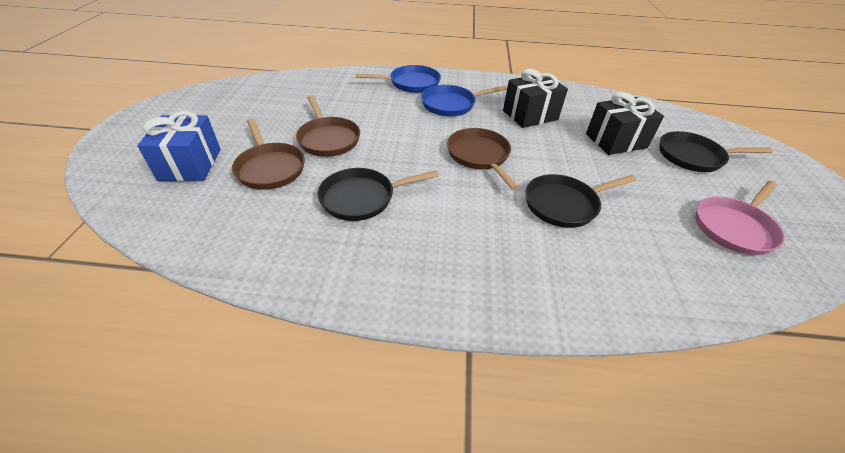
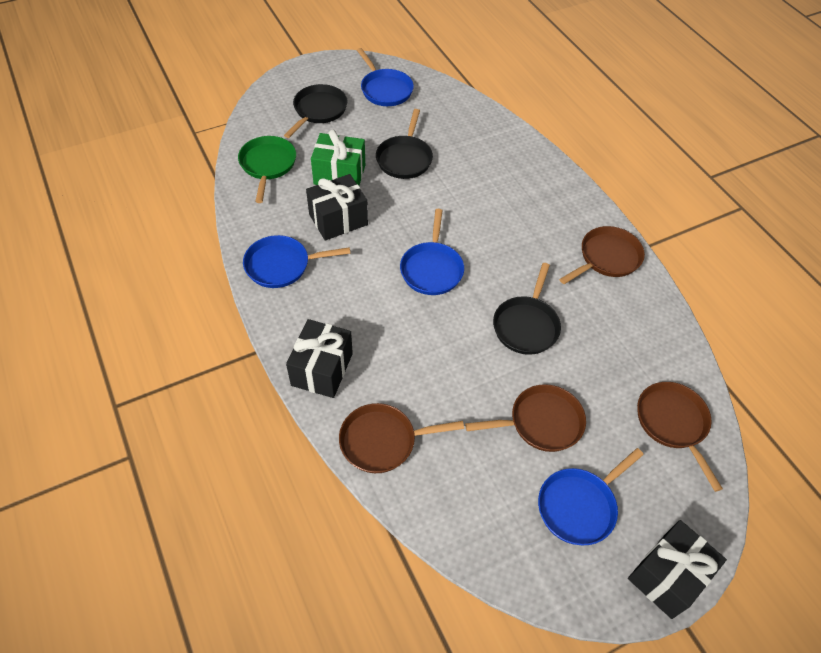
black gift: 2 -> 3
blue gift: 1 -> 0
blue pan: 2 -> 4
brown pan: 3 -> 4
green gift: 0 -> 1
green pan: 0 -> 1
pink pan: 1 -> 0

